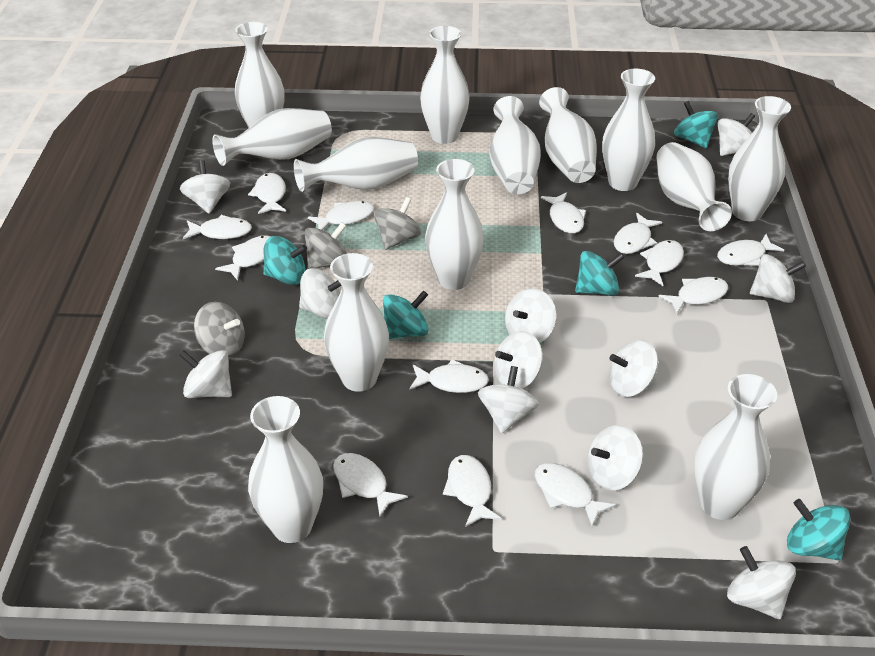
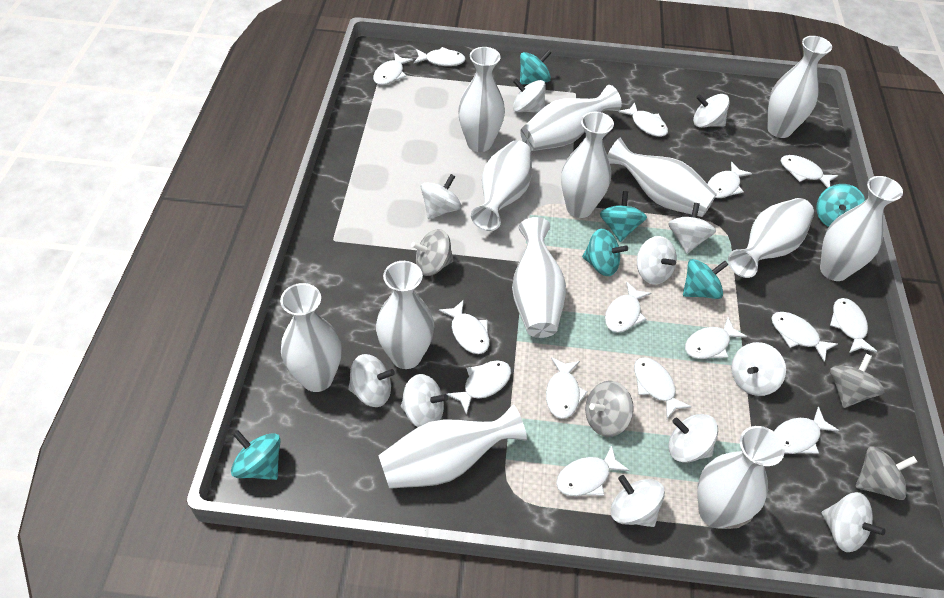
grey spinning top: 3 -> 4
turquoise spinning top: 5 -> 6
white fish: 13 -> 15

